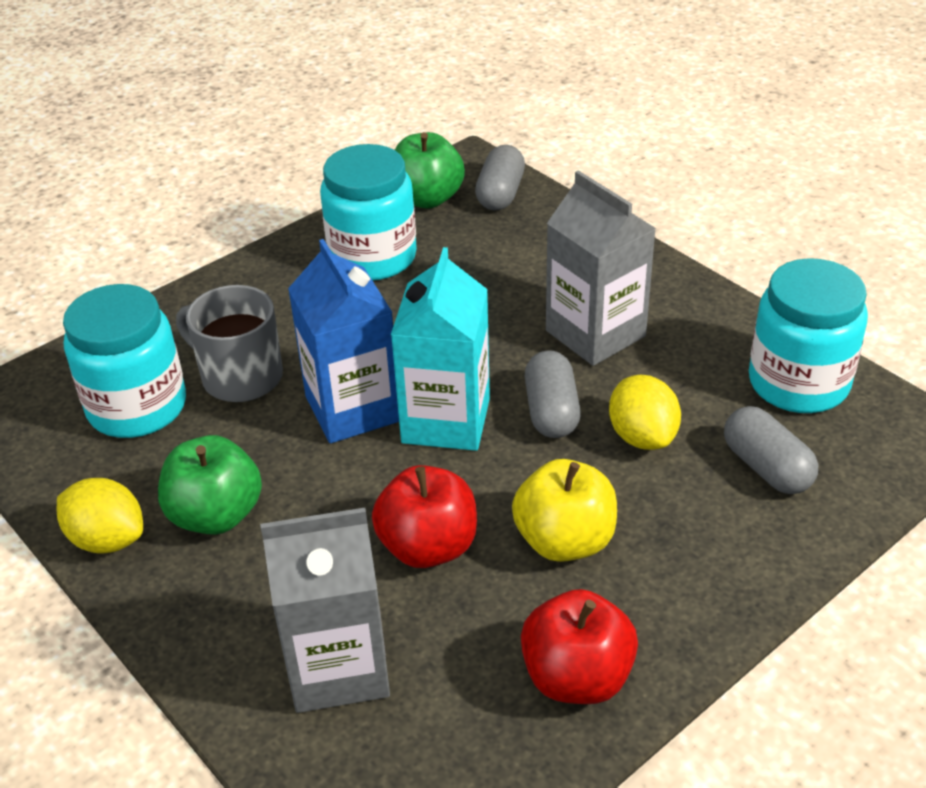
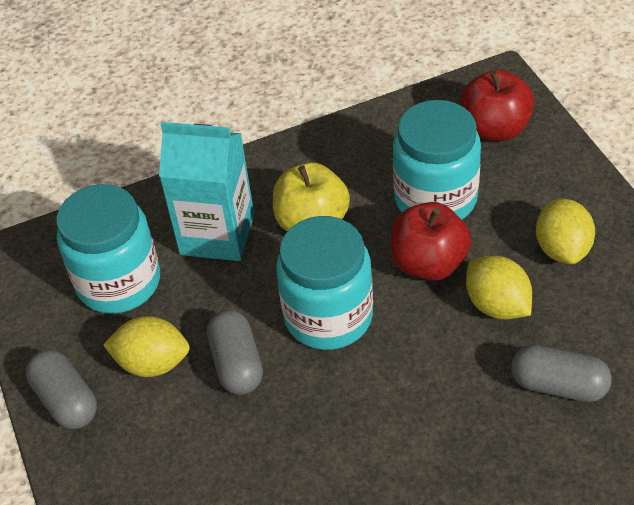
blue carton: 1 -> 0
green apple: 2 -> 0
grey carton: 2 -> 0
grey mug: 1 -> 0
yellow lemon: 2 -> 3

